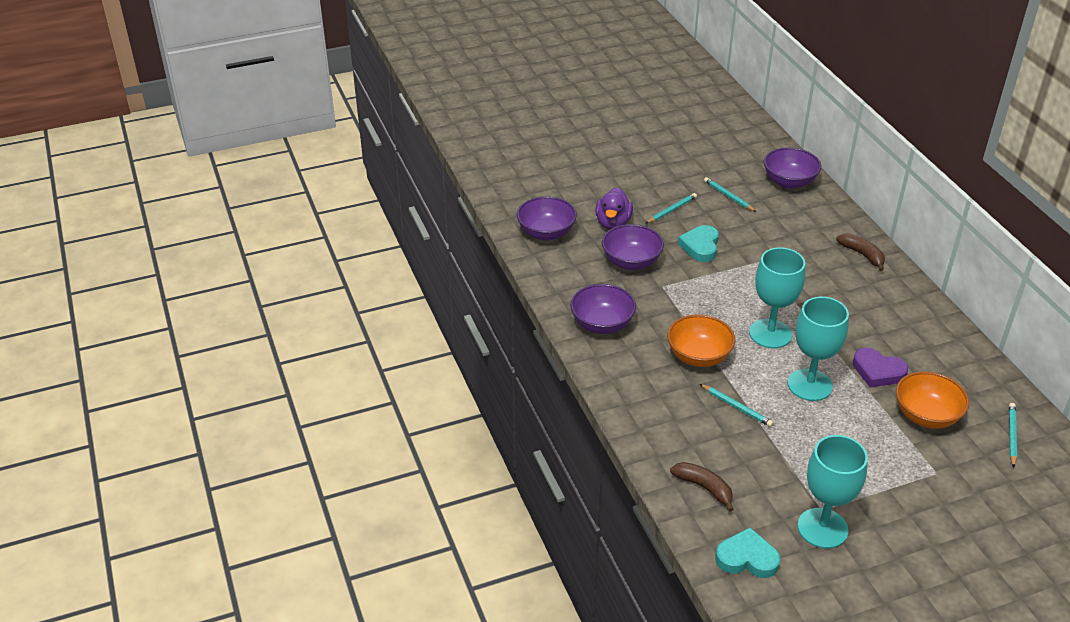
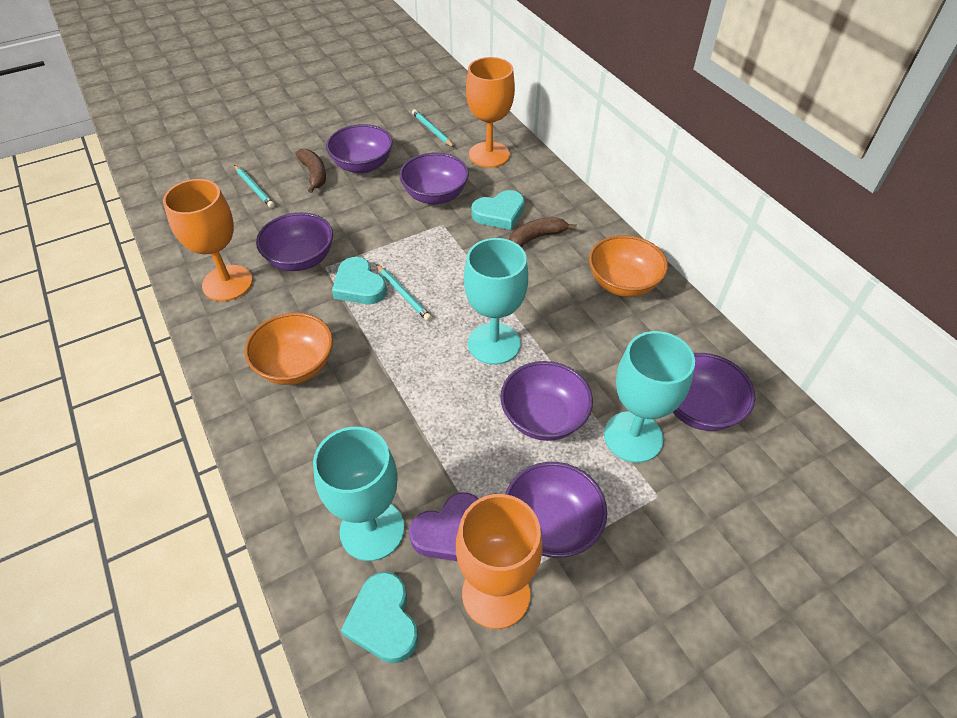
orange goblet: 0 -> 3
purple bowl: 4 -> 6
purple duck: 1 -> 0
turquoise heart: 2 -> 3
turquoise pencil: 4 -> 3

